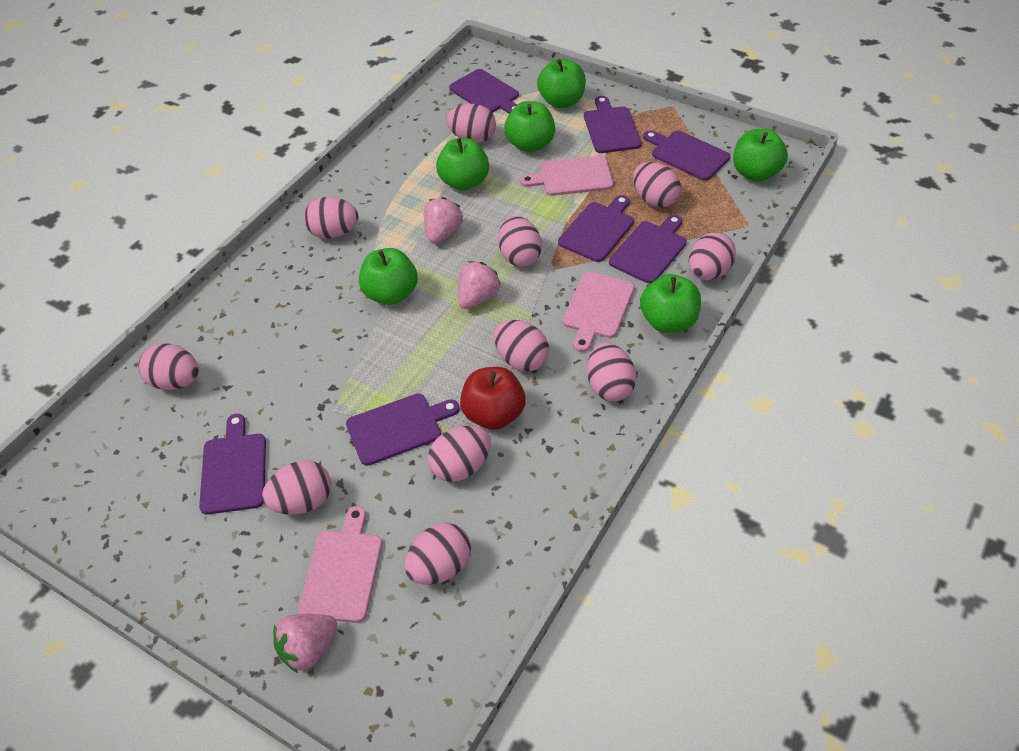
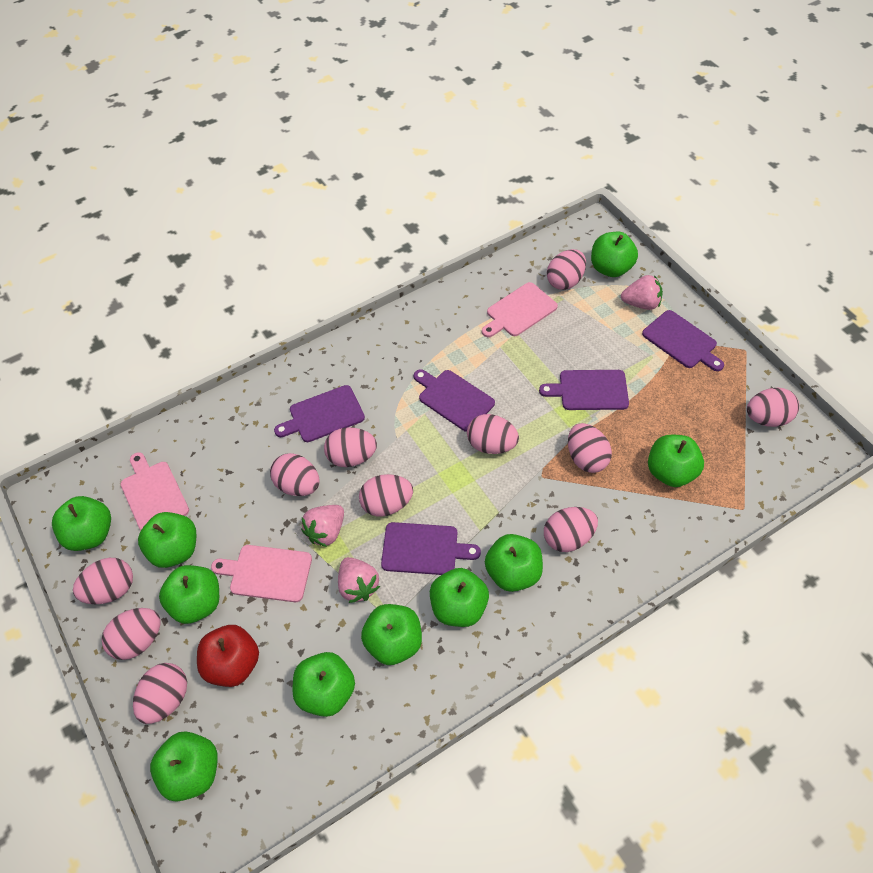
green apple: 6 -> 10
purple cutting board: 7 -> 5

